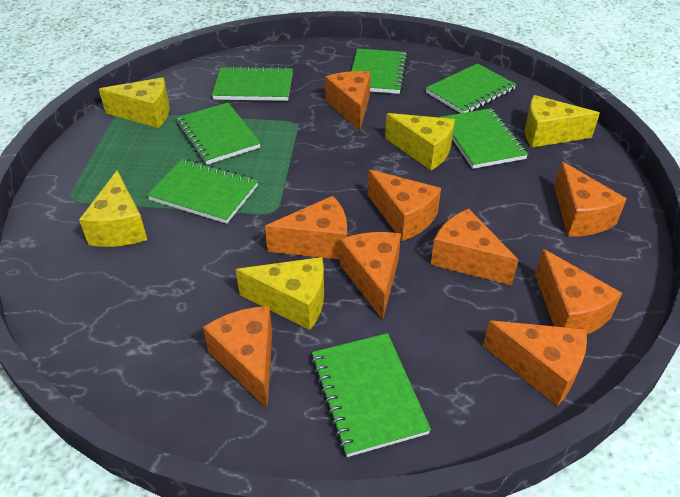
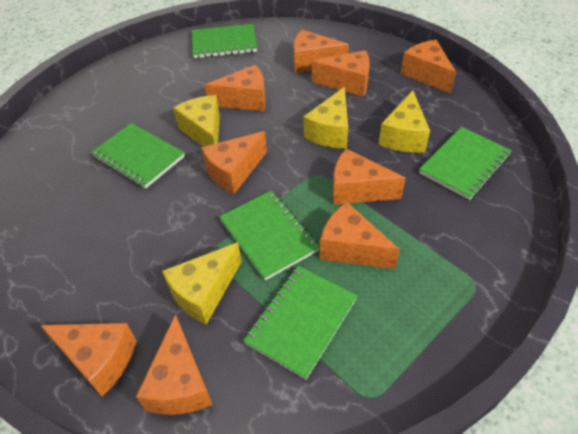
green notebook: 7 -> 5
yellow cheese: 5 -> 4

